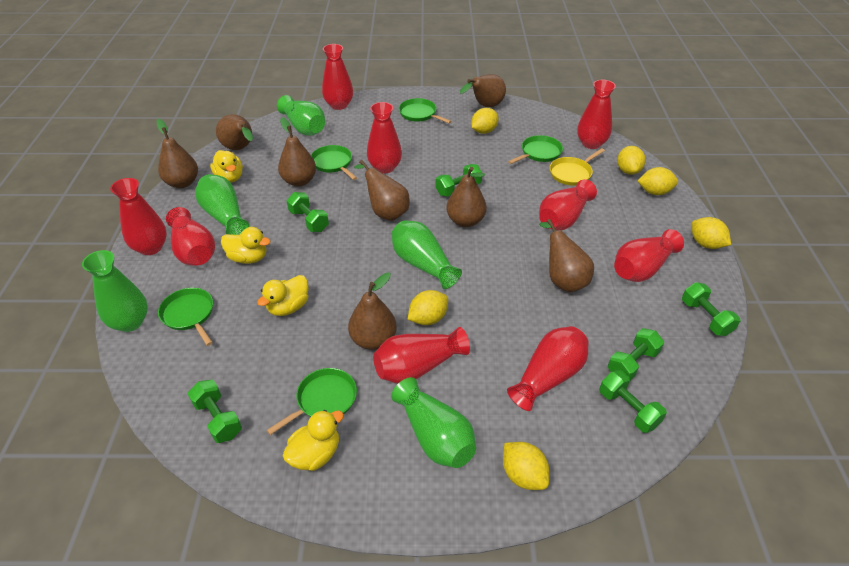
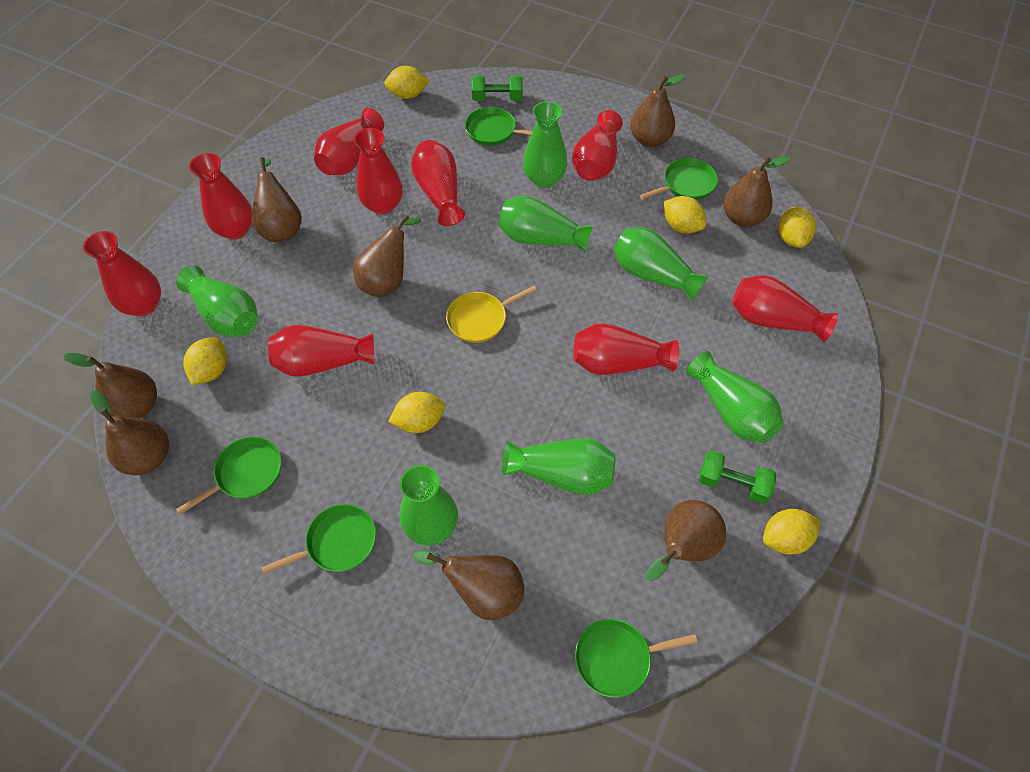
green dumbbell: 6 -> 2
green vase: 5 -> 7
yellow duck: 4 -> 0

